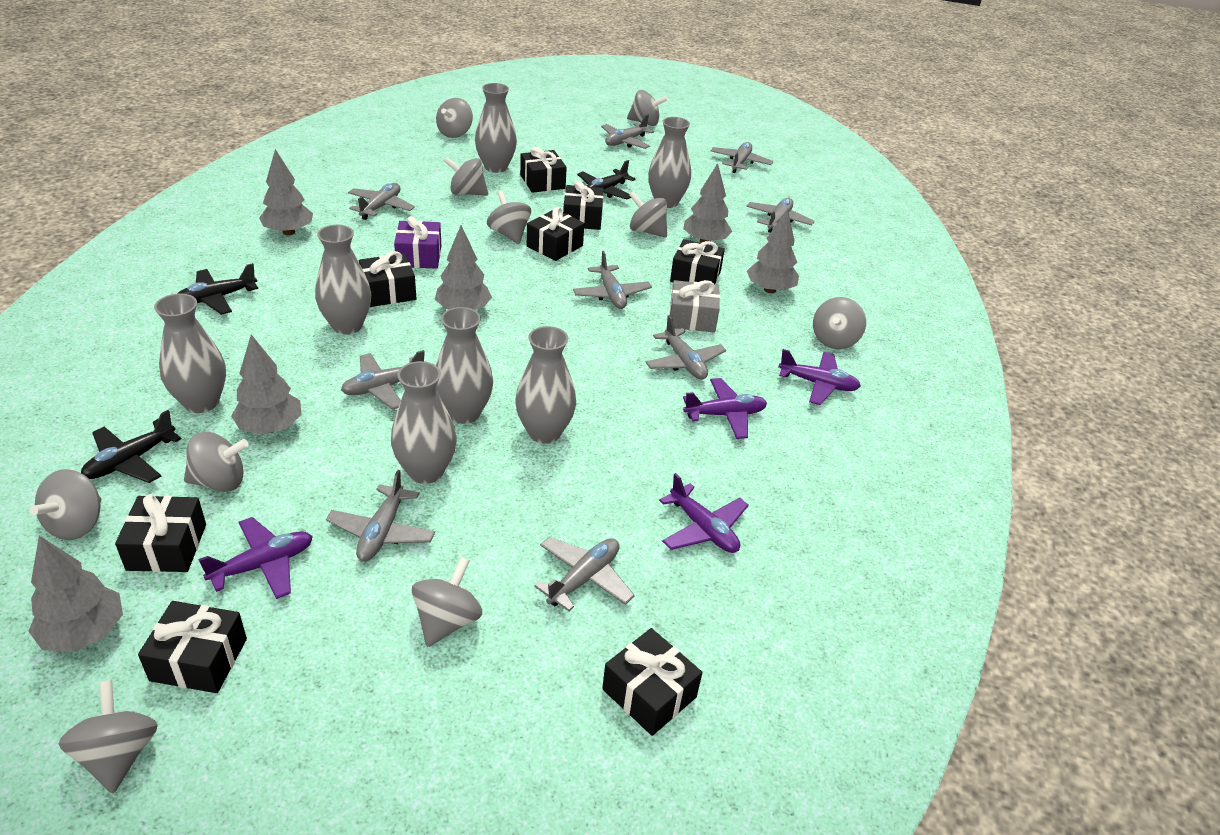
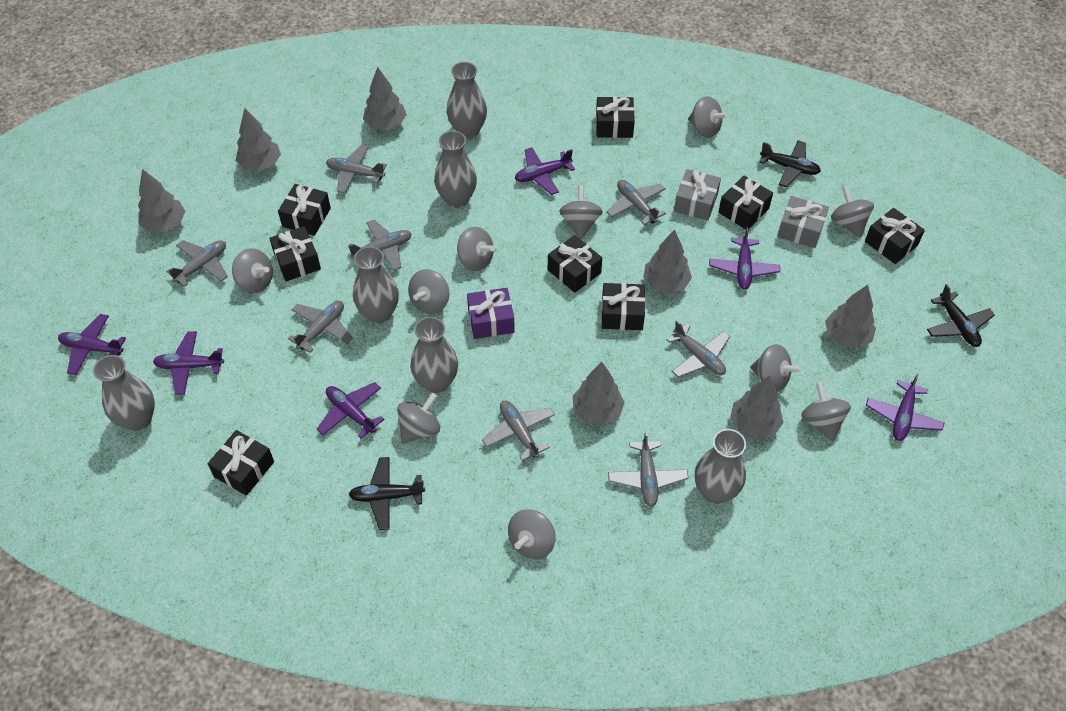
grey gift: 1 -> 2
grey plane: 9 -> 8
grey tree: 6 -> 7
grey vase: 7 -> 6
purple plane: 4 -> 6

